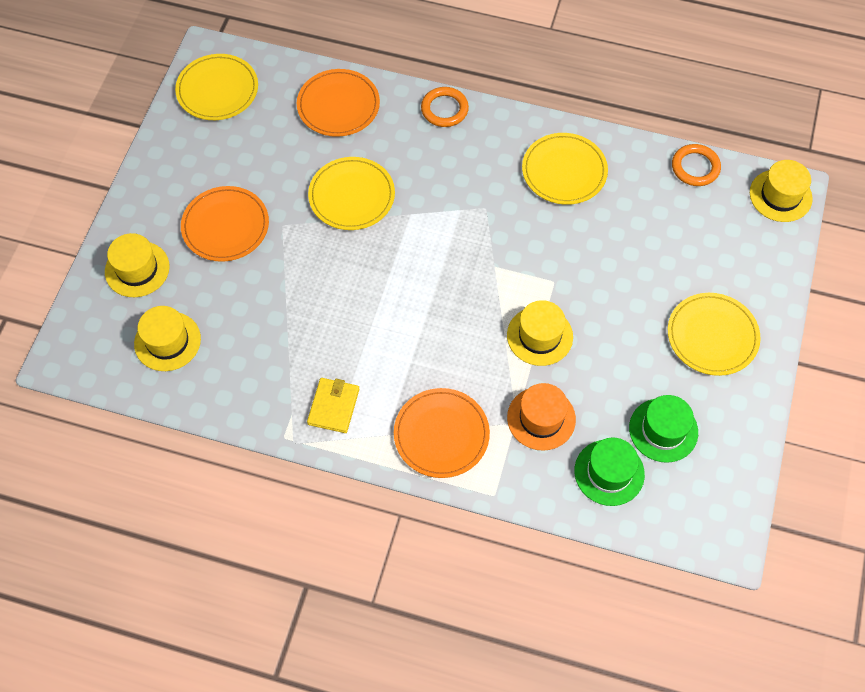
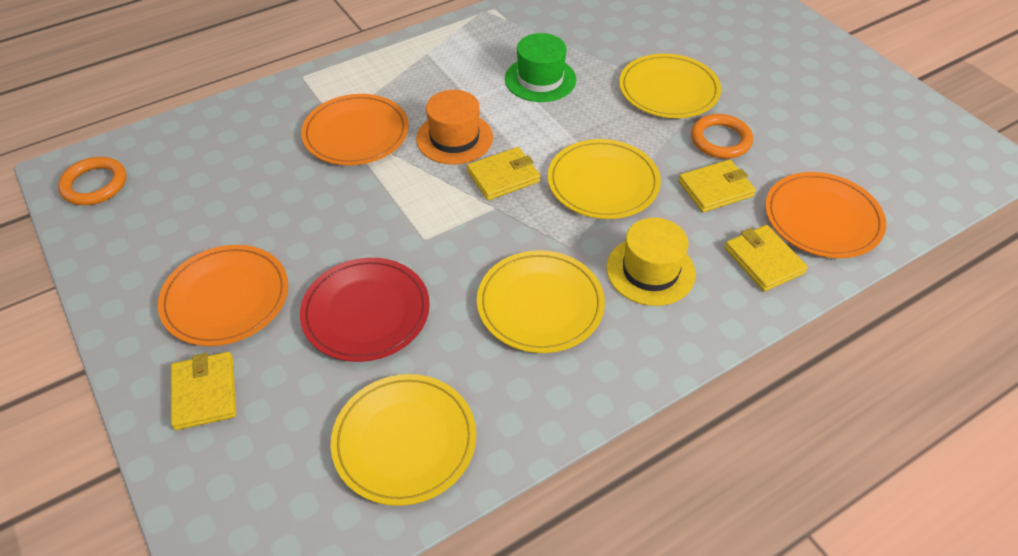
green hat: 2 -> 1
red plate: 0 -> 1
yellow hat: 4 -> 1
yellow wallet: 1 -> 4

